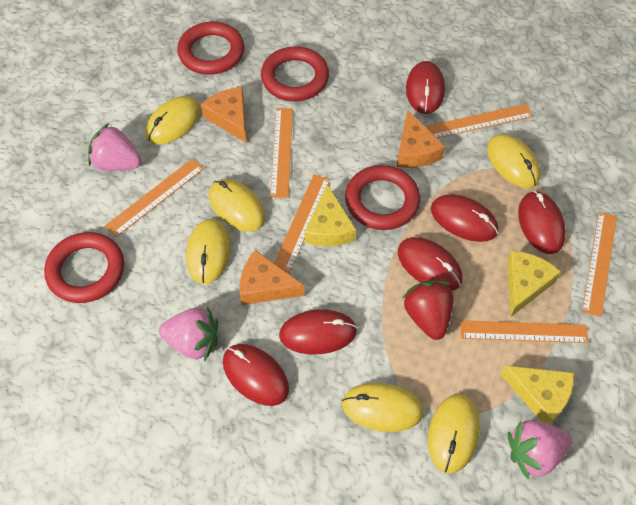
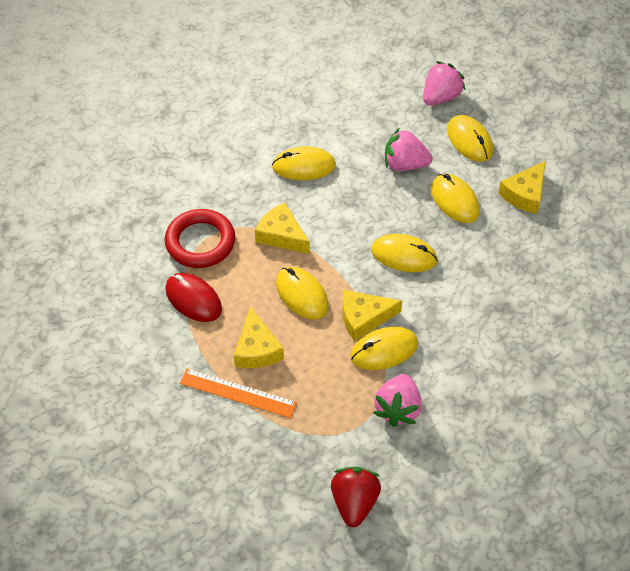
orange cheese: 3 -> 0
orange ruler: 6 -> 1
red mouse: 6 -> 1
red ring: 4 -> 1
yellow cheese: 3 -> 4

